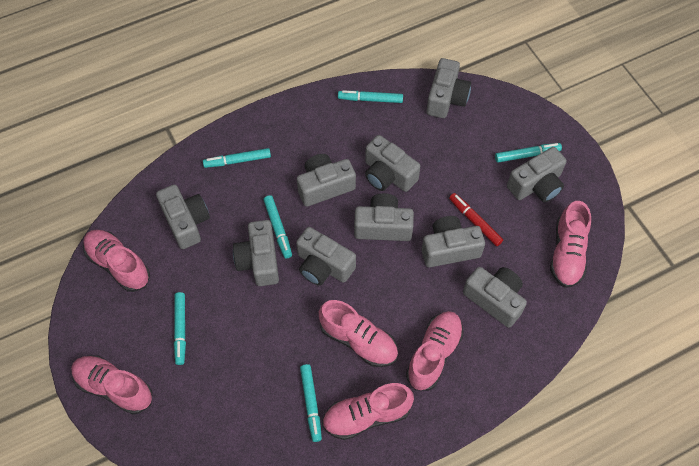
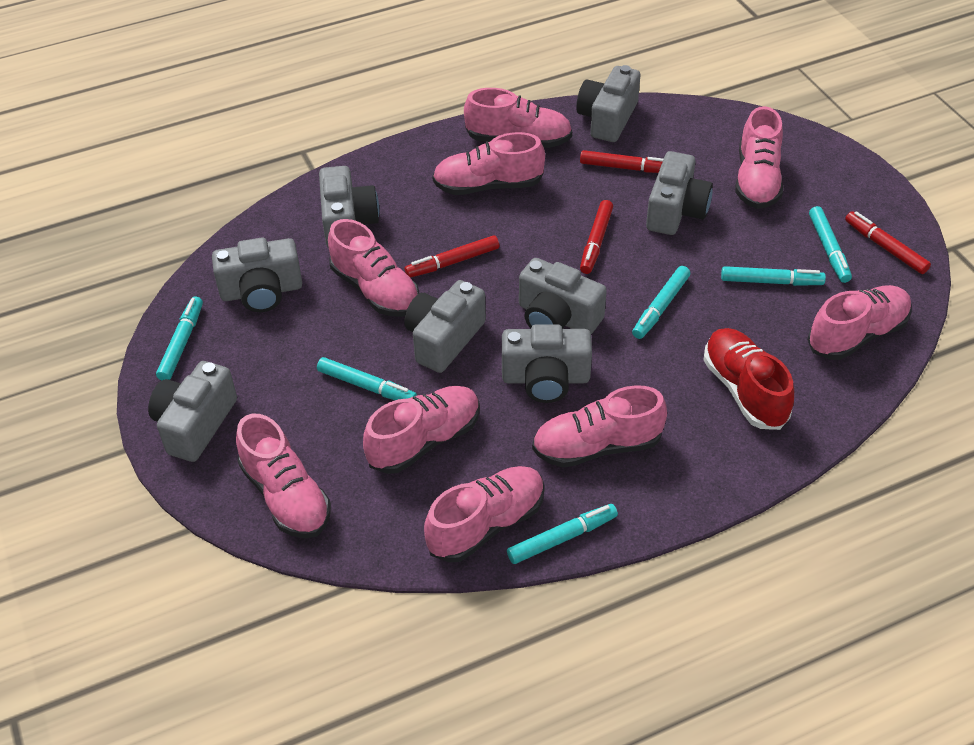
grey camera: 10 -> 8
pink shoe: 6 -> 9
red marker: 1 -> 4
red shoe: 0 -> 1

